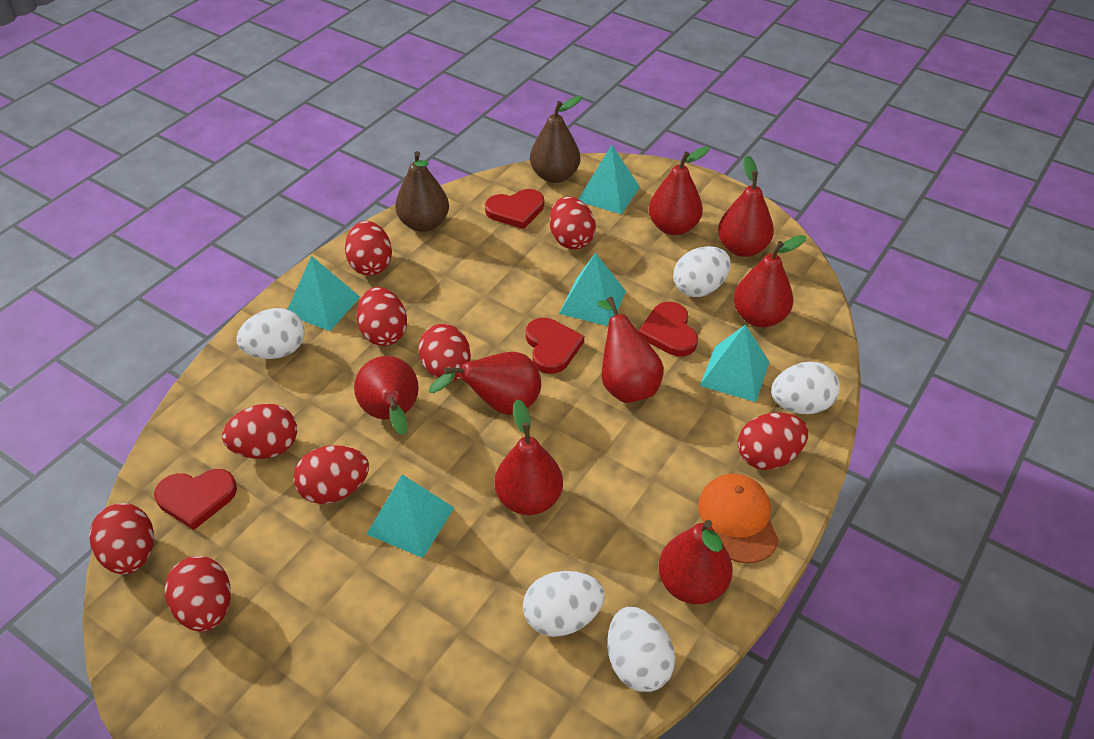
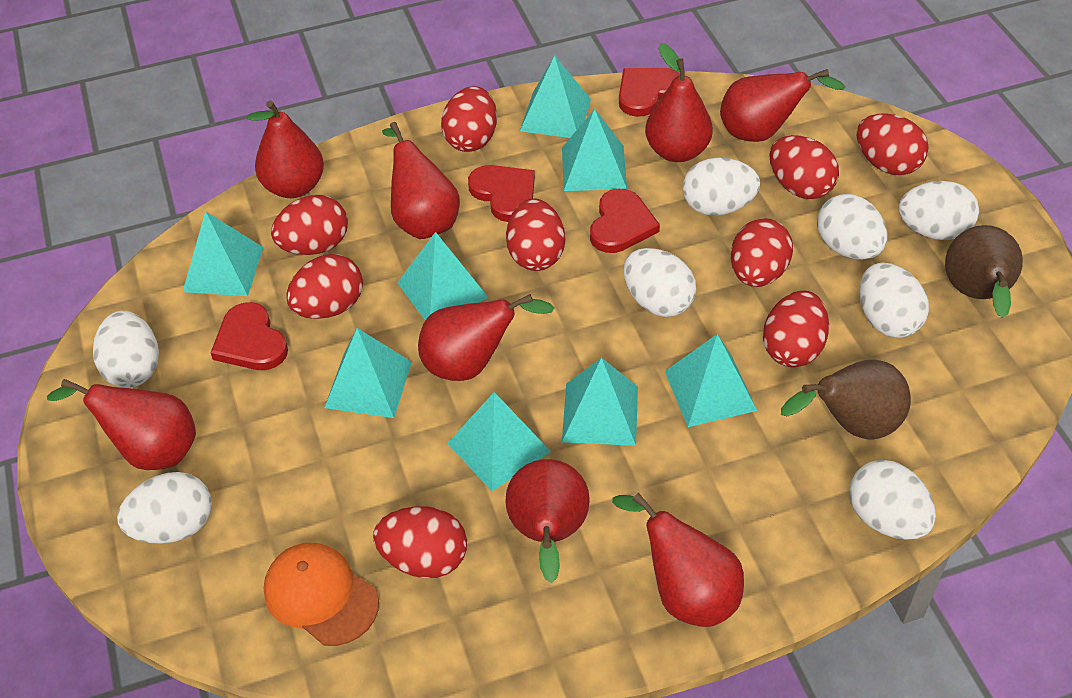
turquoise pyramid: 5 -> 8
white egg: 5 -> 8

